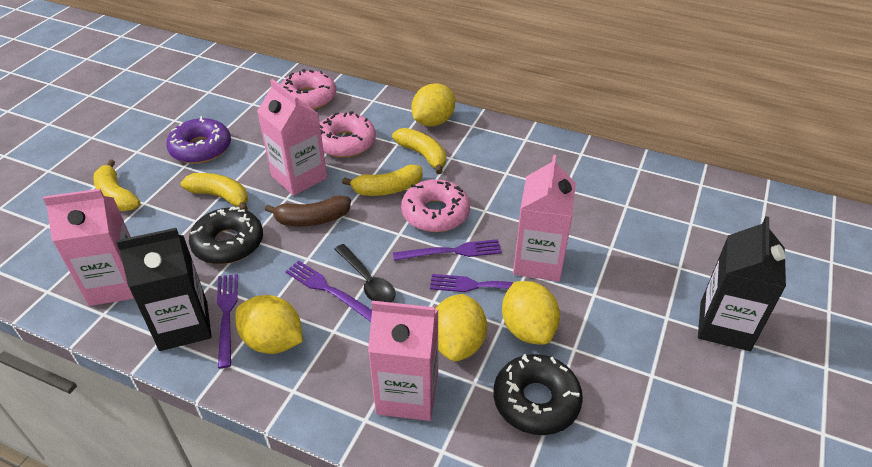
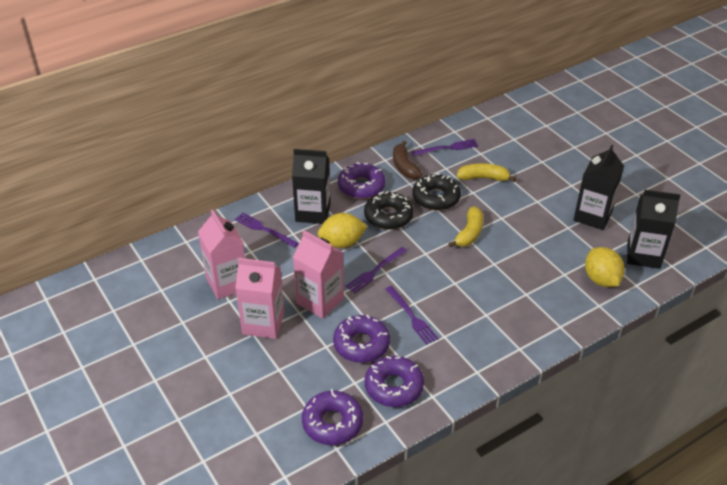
black carton: 2 -> 3
black spoon: 1 -> 0
pink carton: 4 -> 3
pink donut: 3 -> 0
purple donut: 1 -> 4
yellow banana: 4 -> 2
yellow lemon: 4 -> 2

